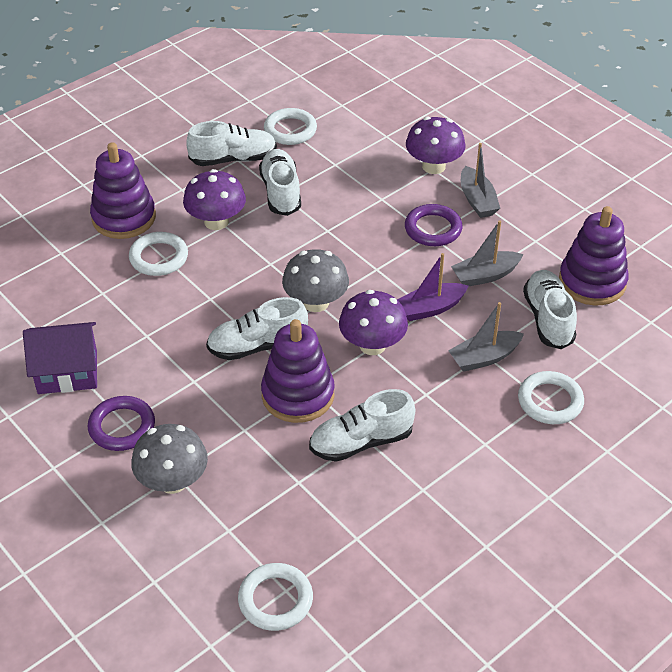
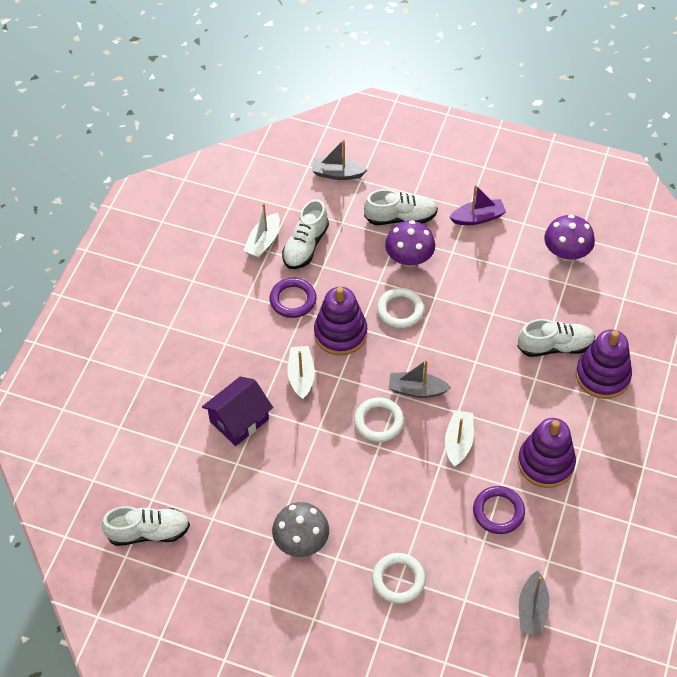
grey mushroom: 2 -> 1
purple mushroom: 3 -> 2
white boat: 0 -> 3
white ring: 4 -> 3
white shoe: 5 -> 4

